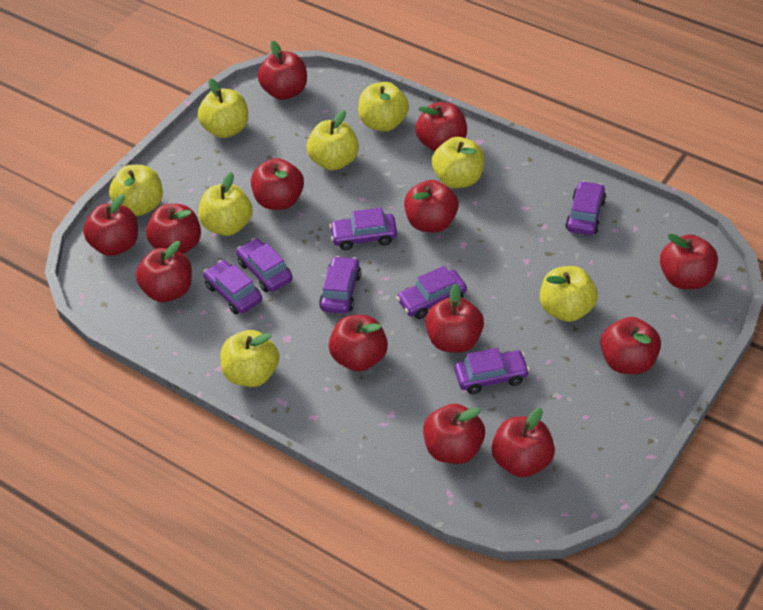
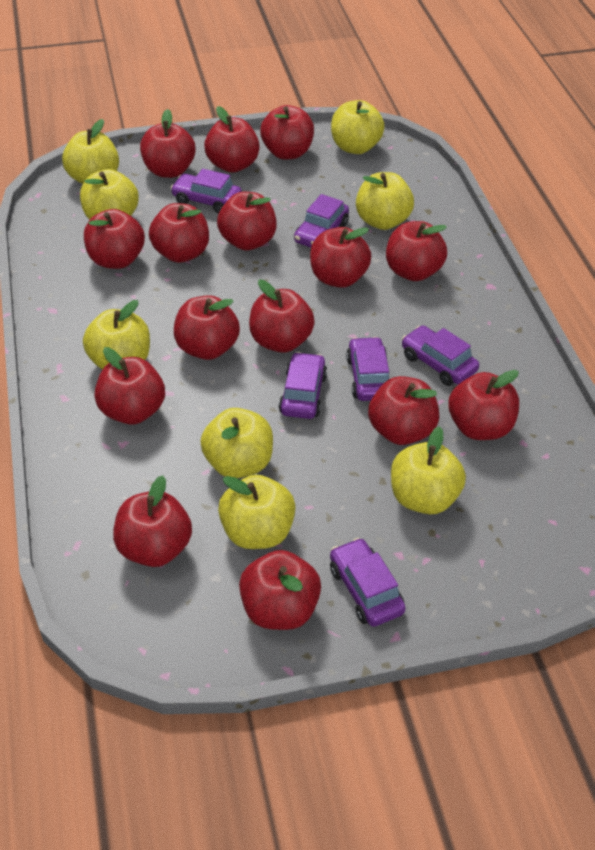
purple car: 7 -> 6
red apple: 13 -> 15

